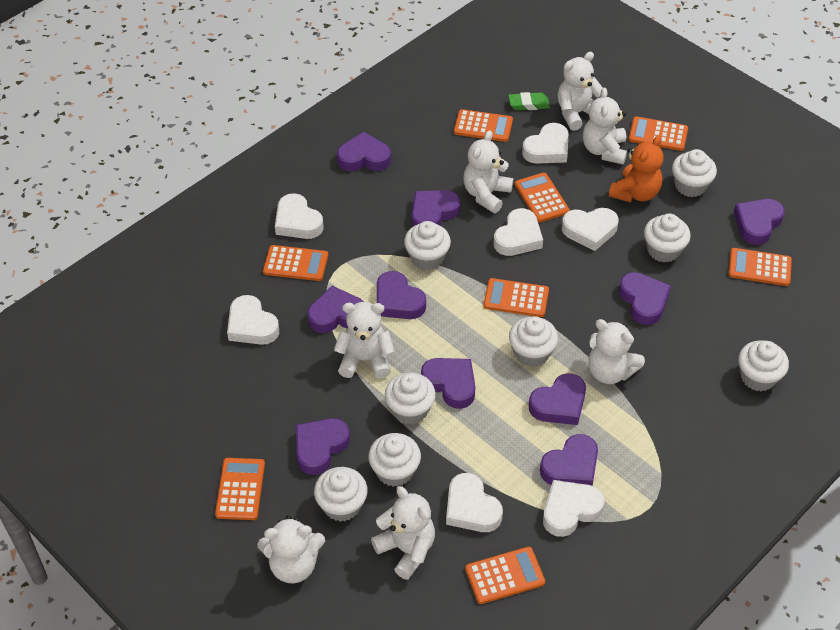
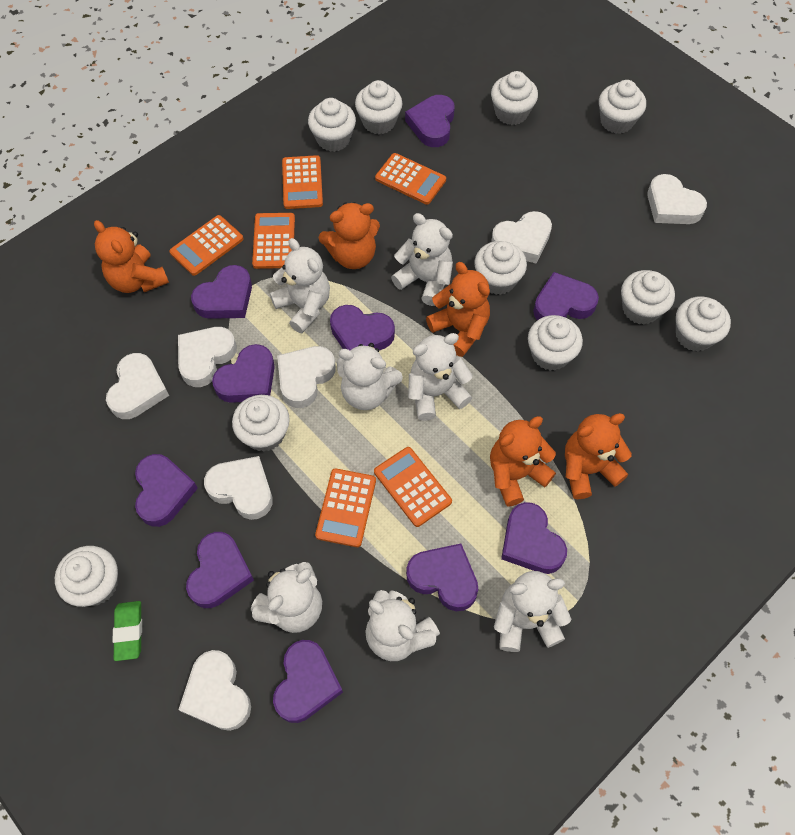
orange calculator: 8 -> 6
orange teddy bear: 1 -> 5
white cupcake: 8 -> 10

